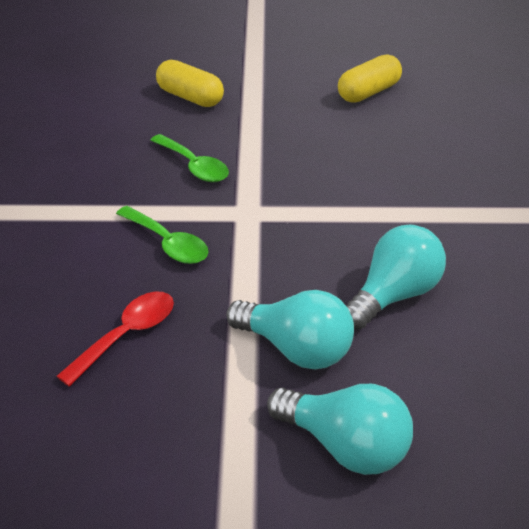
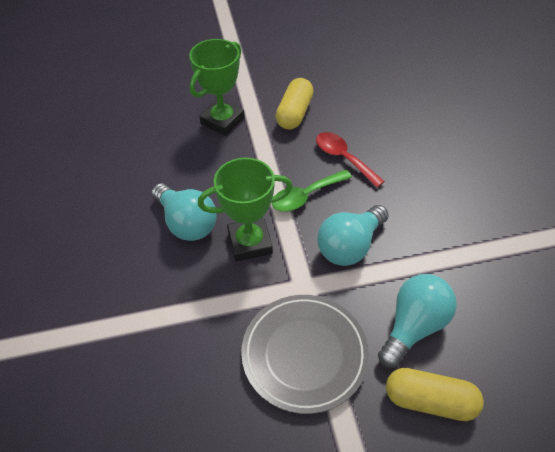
green spoon: 2 -> 1
green trophy: 0 -> 2
grey plate: 0 -> 1

